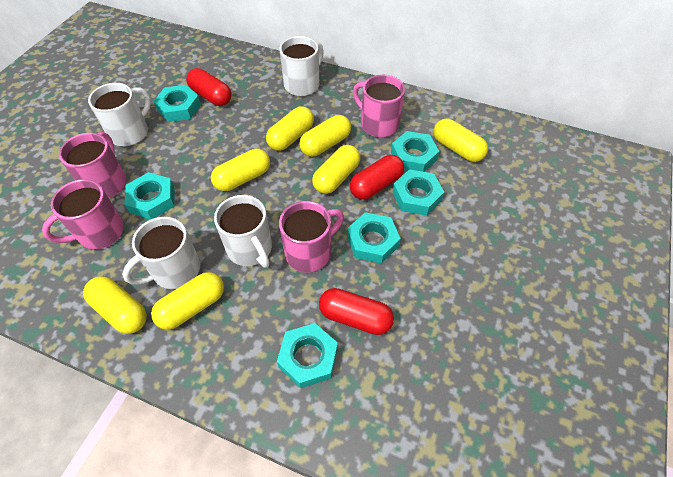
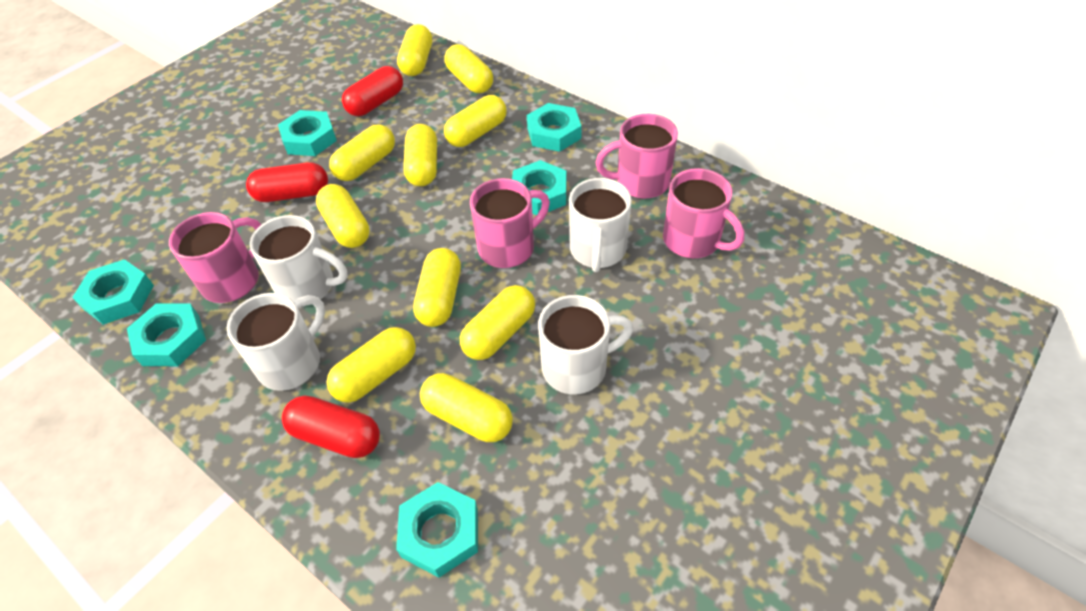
yellow capsule: 7 -> 10

